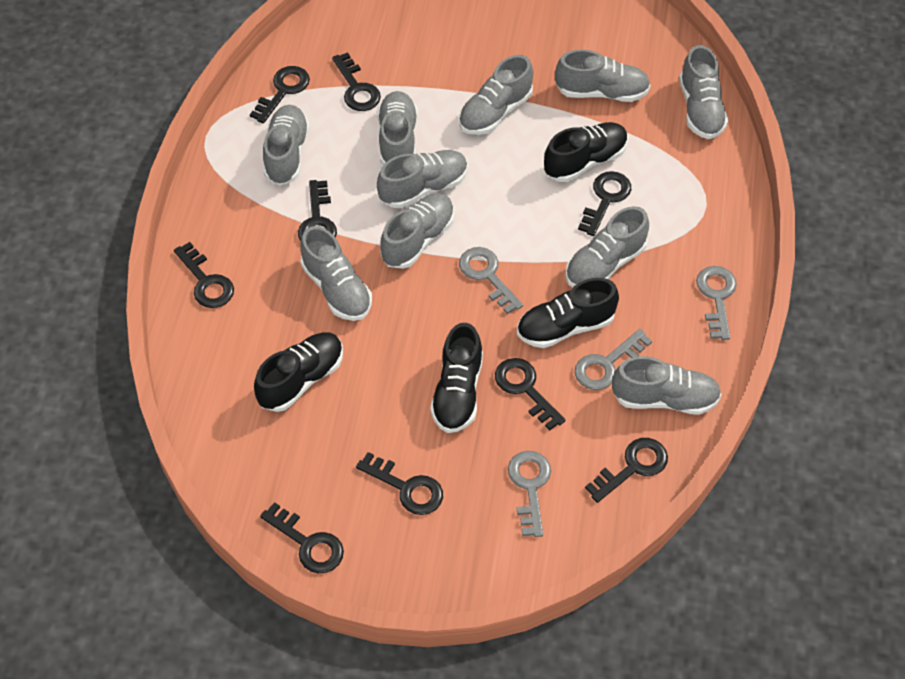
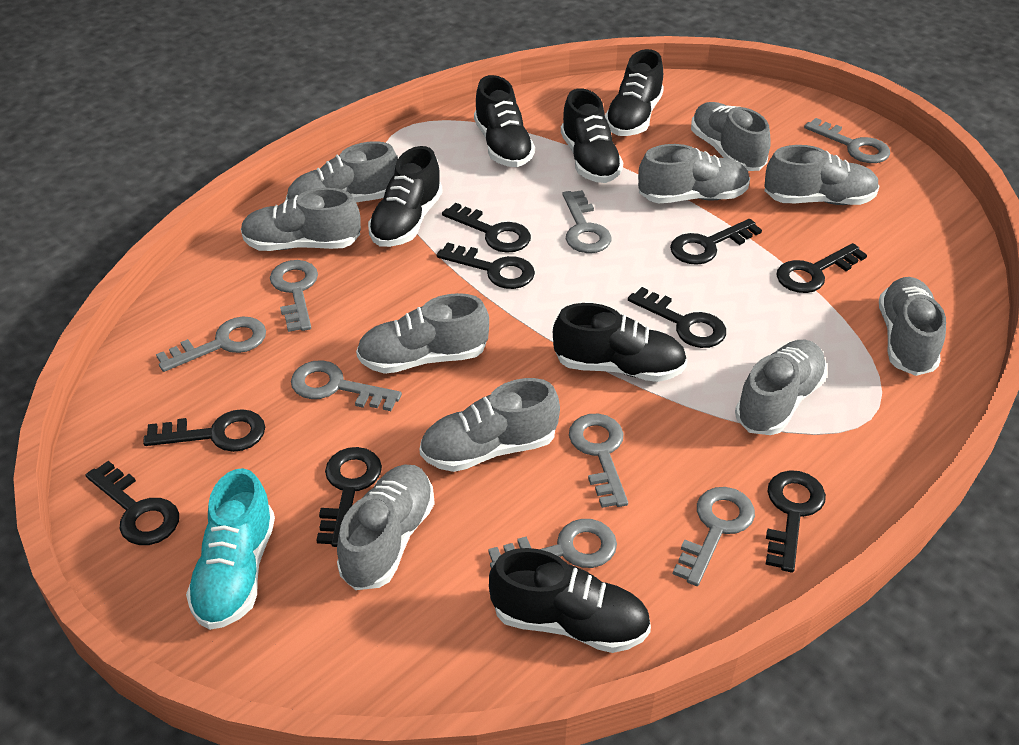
black shoe: 4 -> 6
grey key: 4 -> 8
turquoise shoe: 0 -> 1

